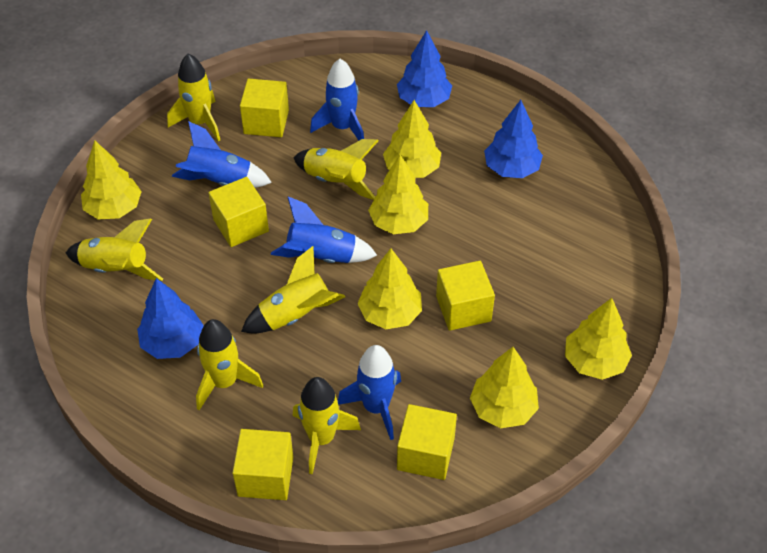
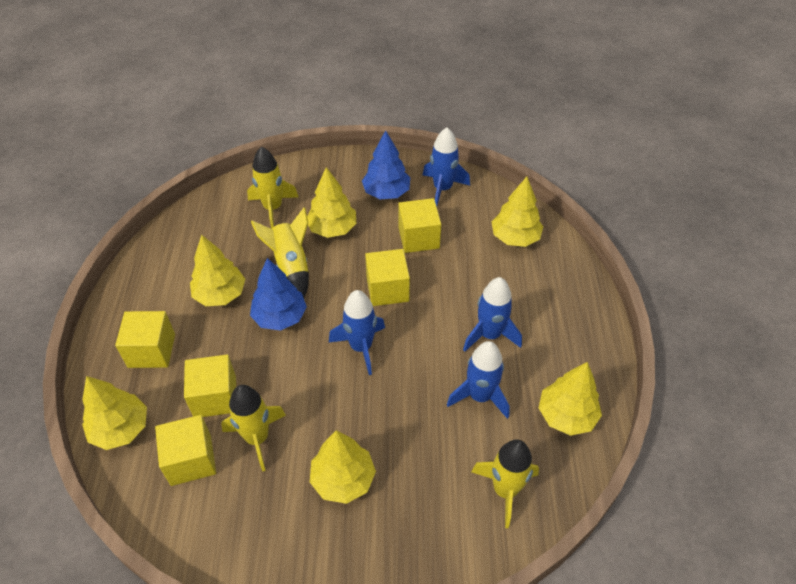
blue tree: 3 -> 2
yellow rocket: 6 -> 4

